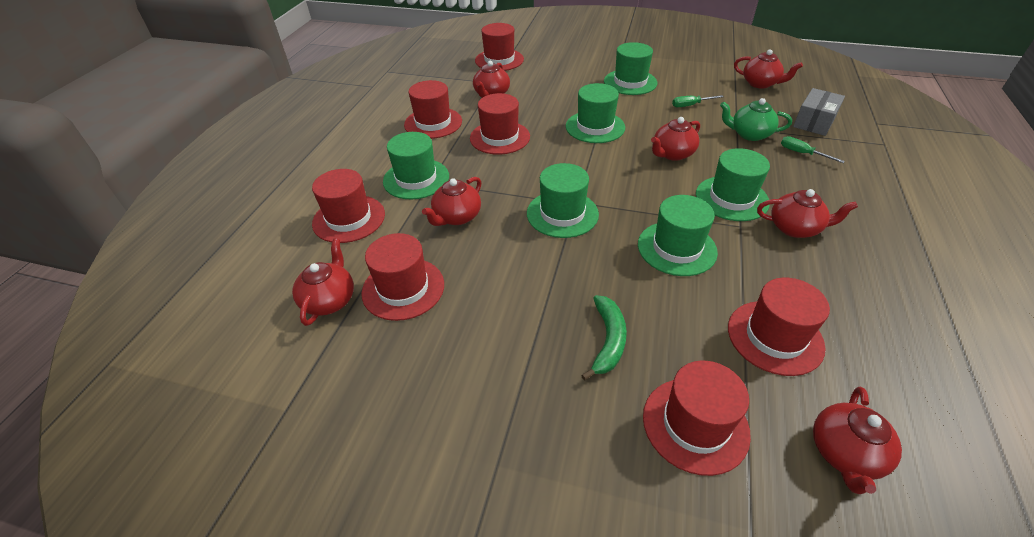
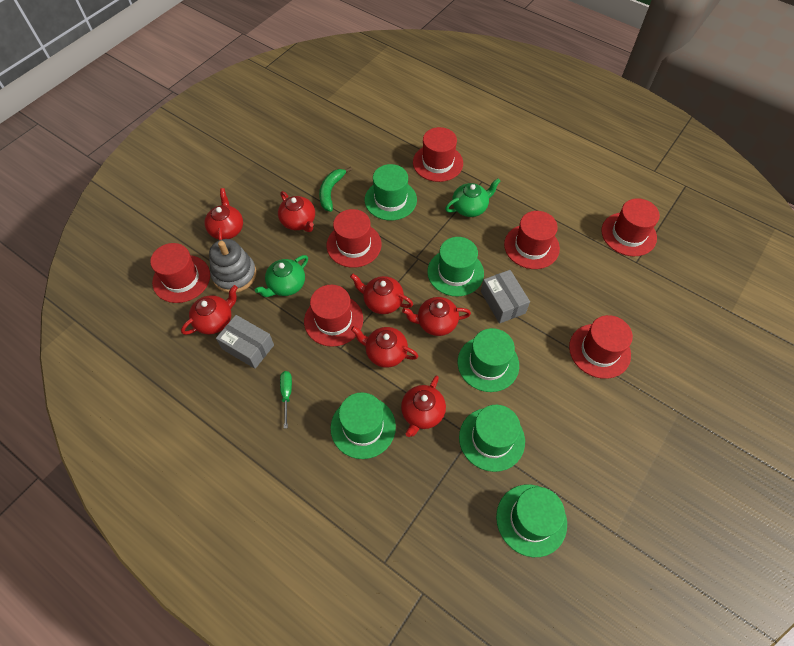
green screwdriver: 2 -> 1
green teapot: 1 -> 2
grey box: 1 -> 2
grey stacking toy: 0 -> 1

